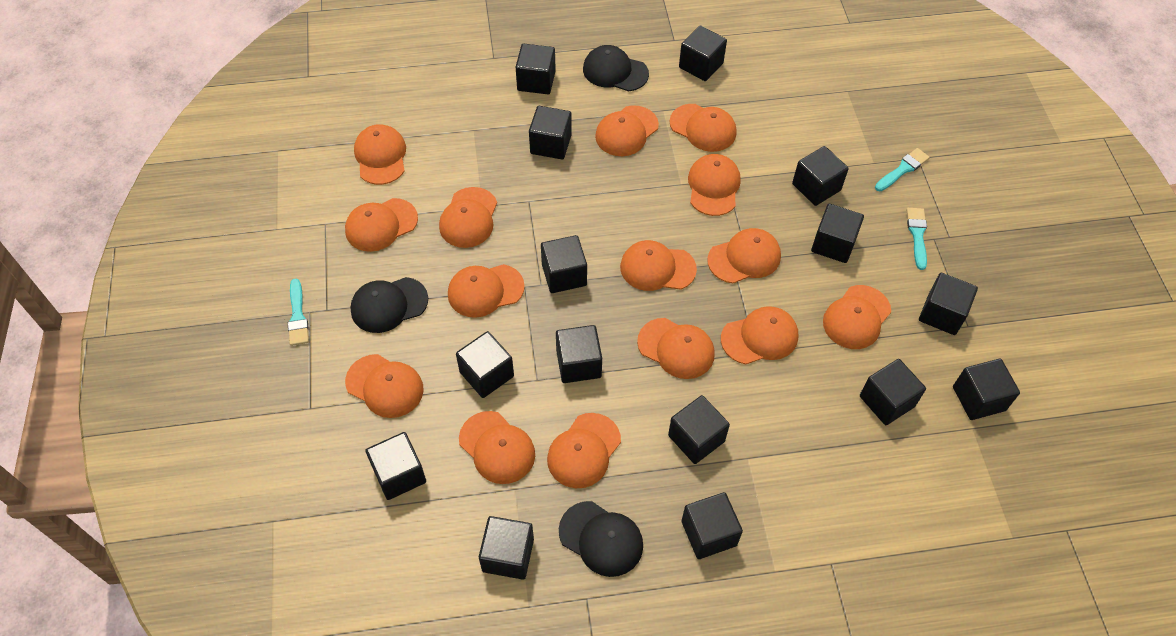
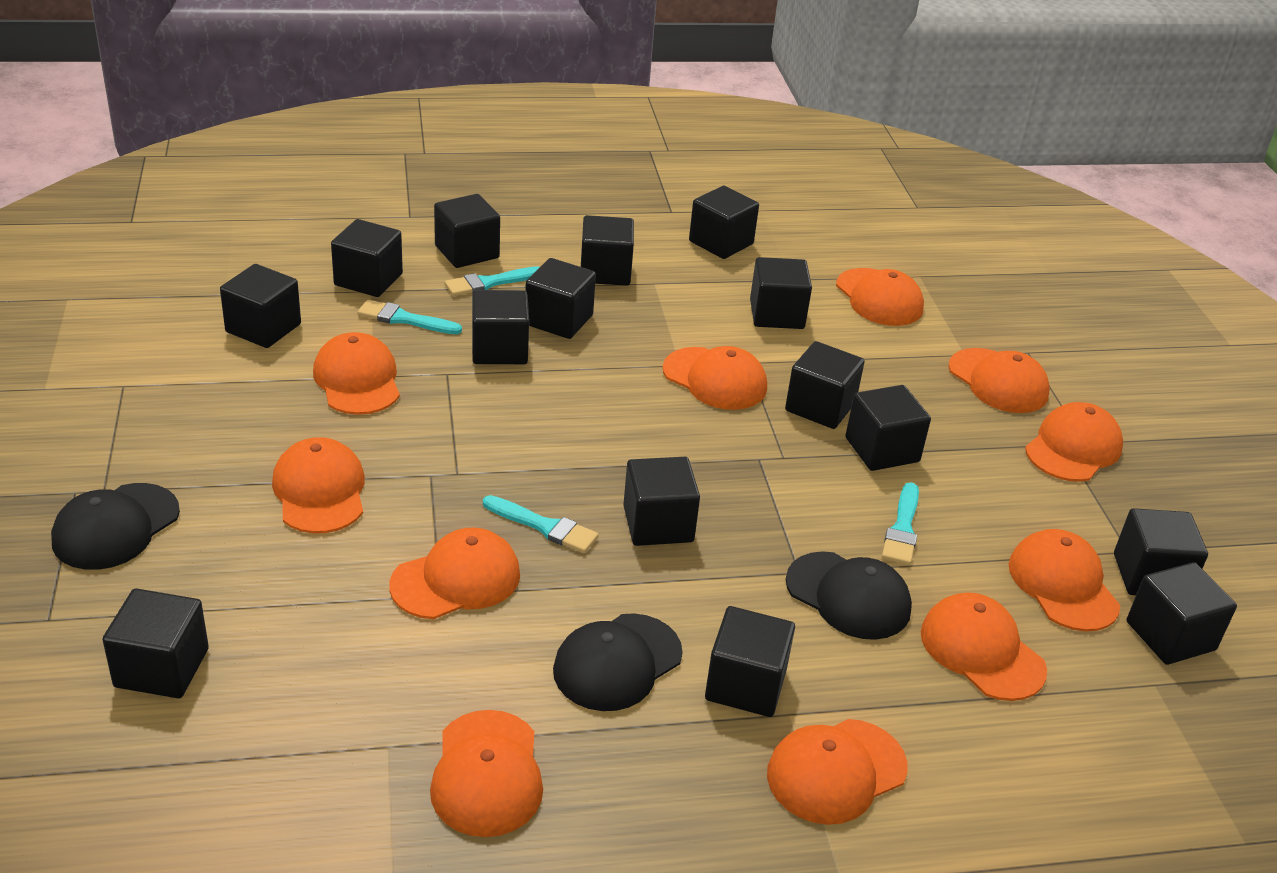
orange cap: 15 -> 11
turquoise brush: 3 -> 4

